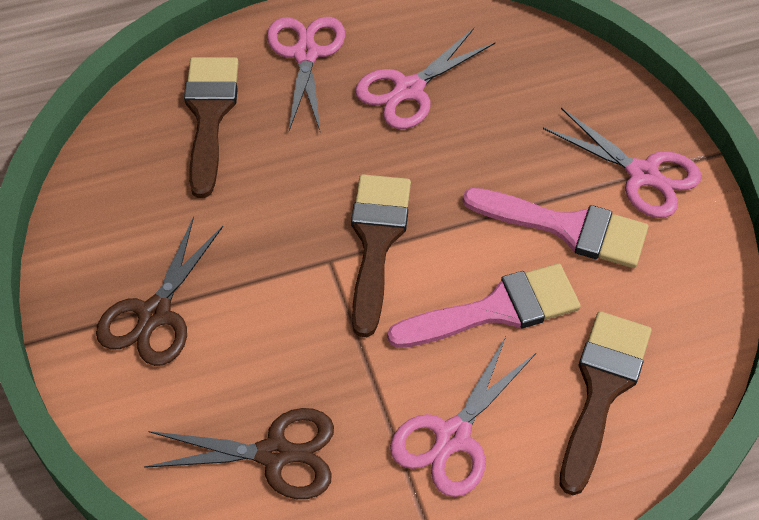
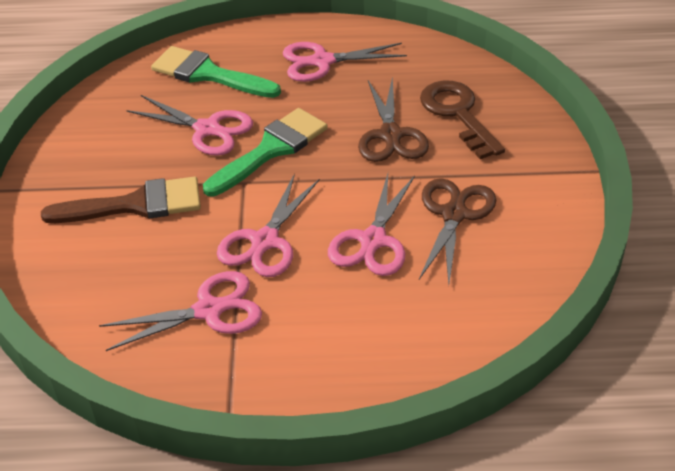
brown brush: 3 -> 1
brown key: 0 -> 1
green brush: 0 -> 2
pink brush: 2 -> 0
pink scissors: 4 -> 5

